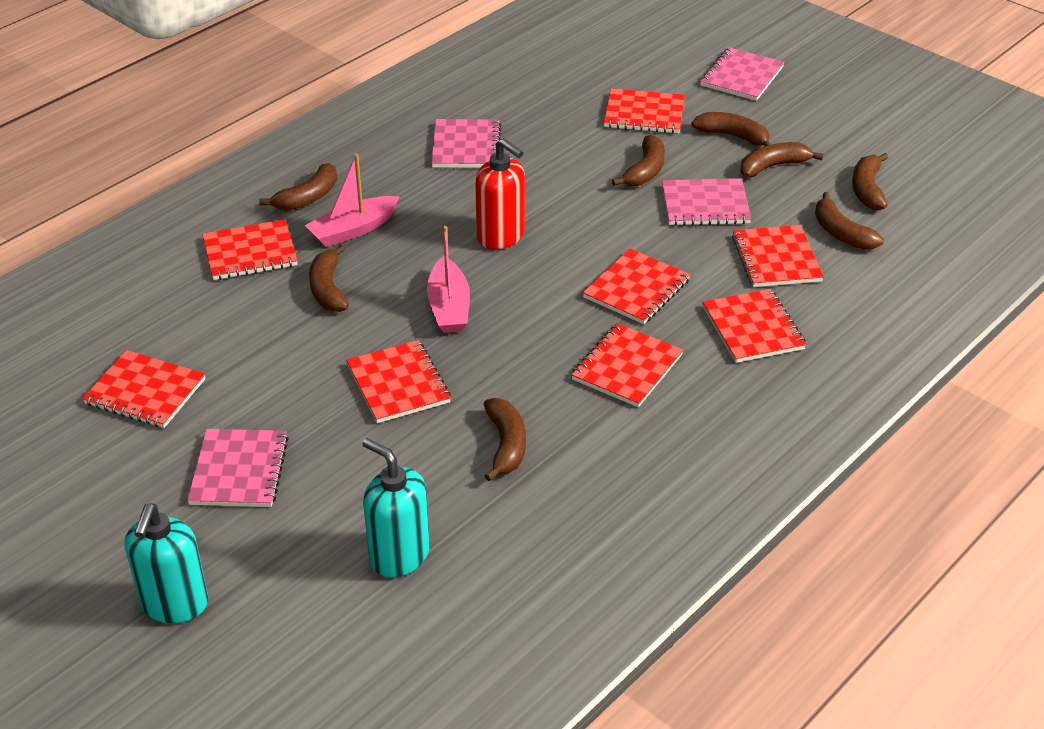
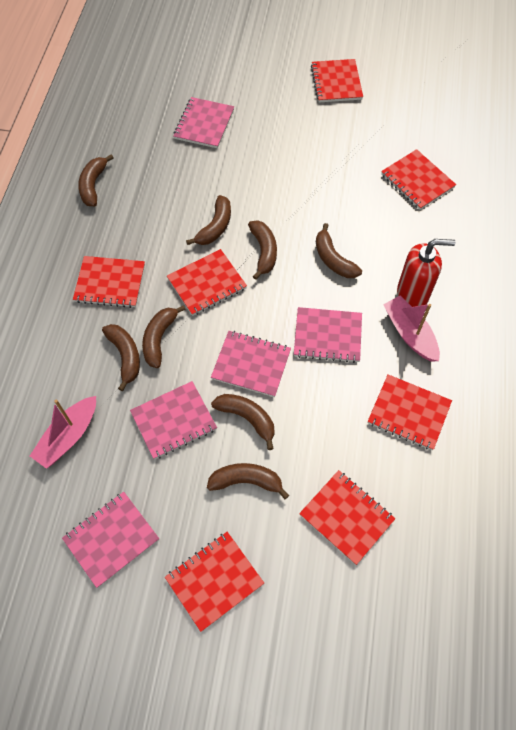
pink notebook: 4 -> 5
red notebook: 8 -> 7
turquoise soap dispenser: 2 -> 0

